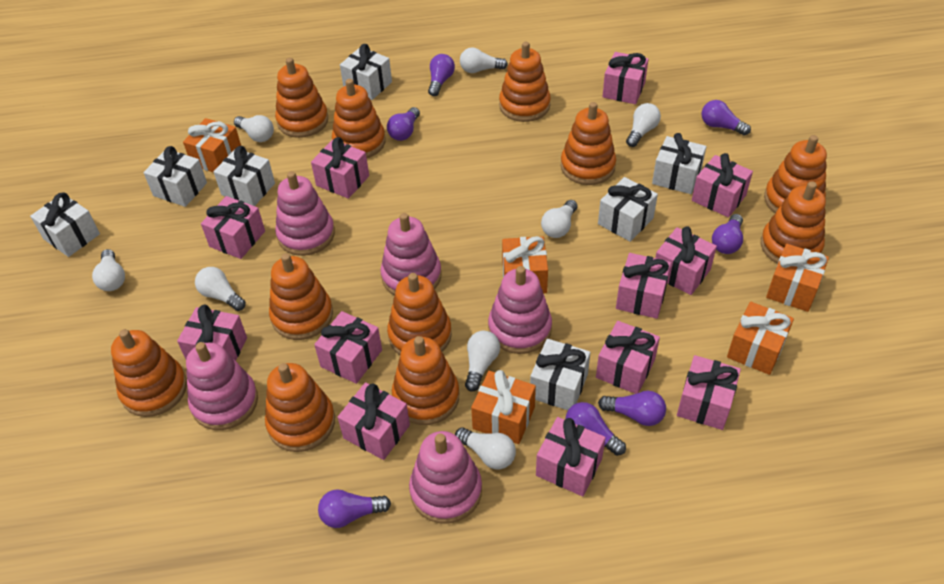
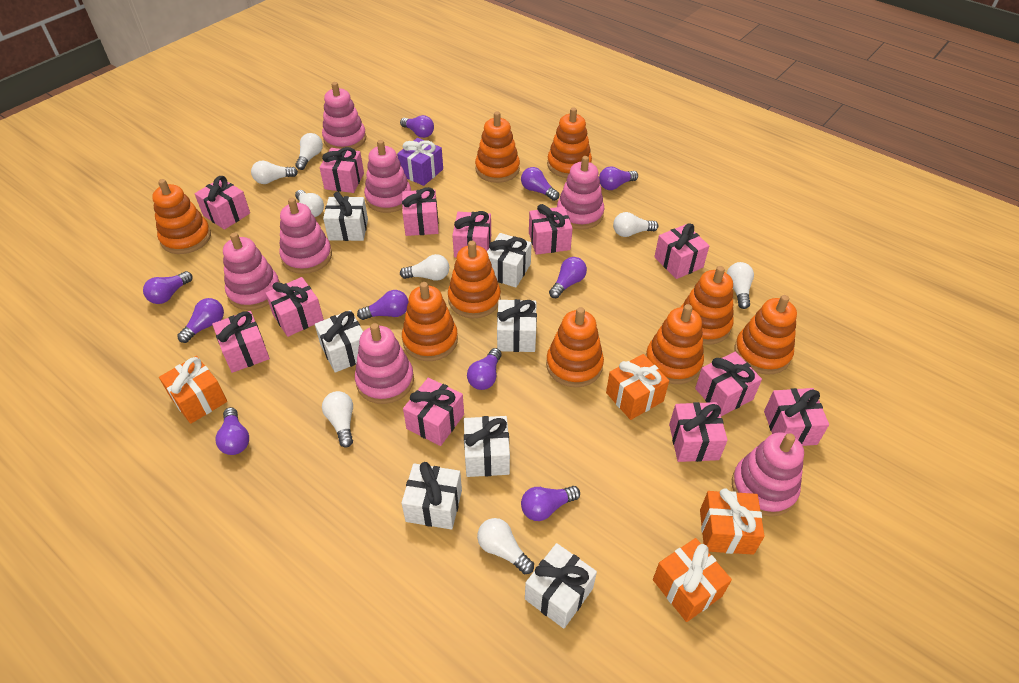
orange gift: 5 -> 4
orange stacking toy: 11 -> 9
pink stacking toy: 5 -> 7
purple gift: 0 -> 1
purple light bulb: 7 -> 10

